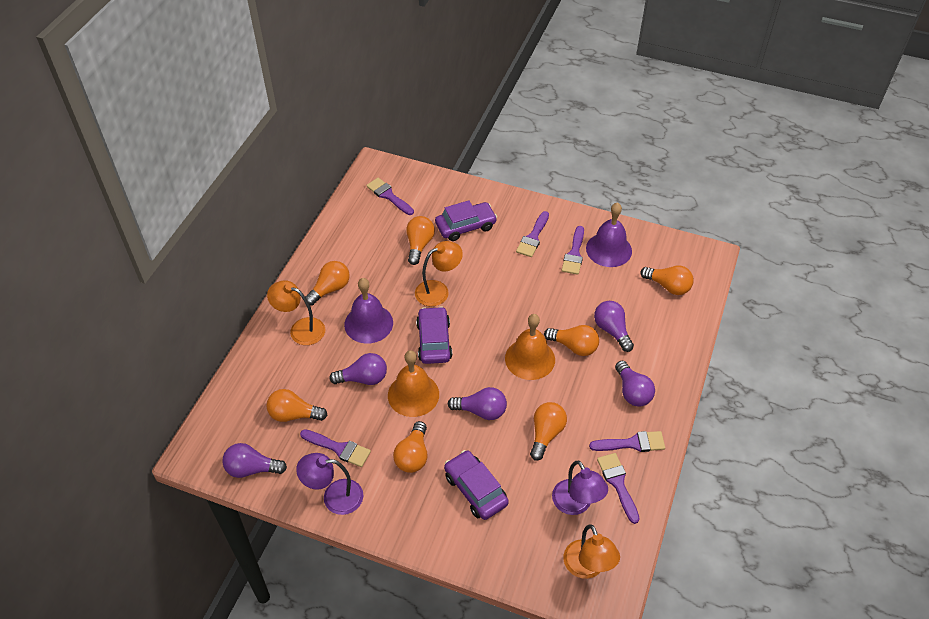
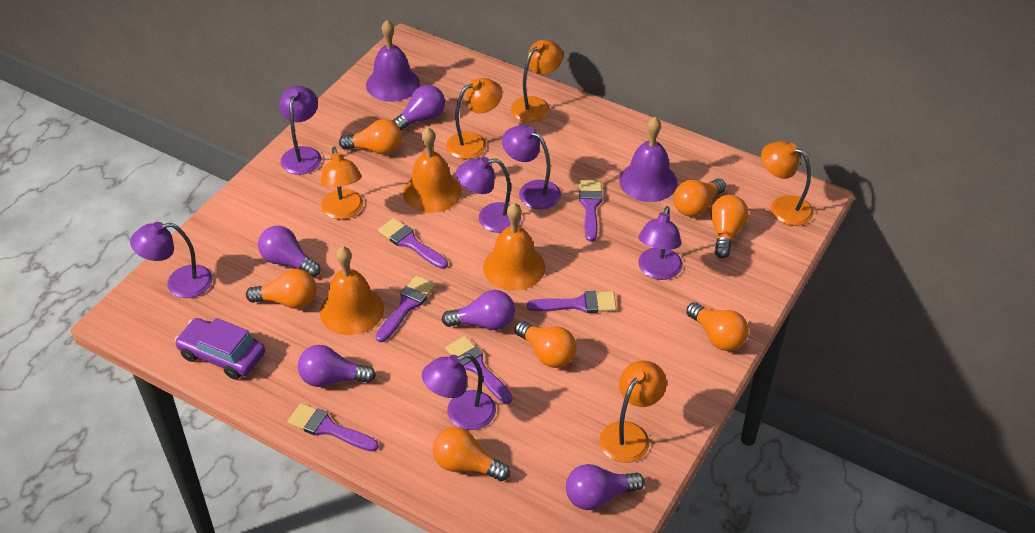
orange bell: 2 -> 3
orange lamp: 3 -> 5
purple car: 3 -> 1
purple lamp: 2 -> 6

